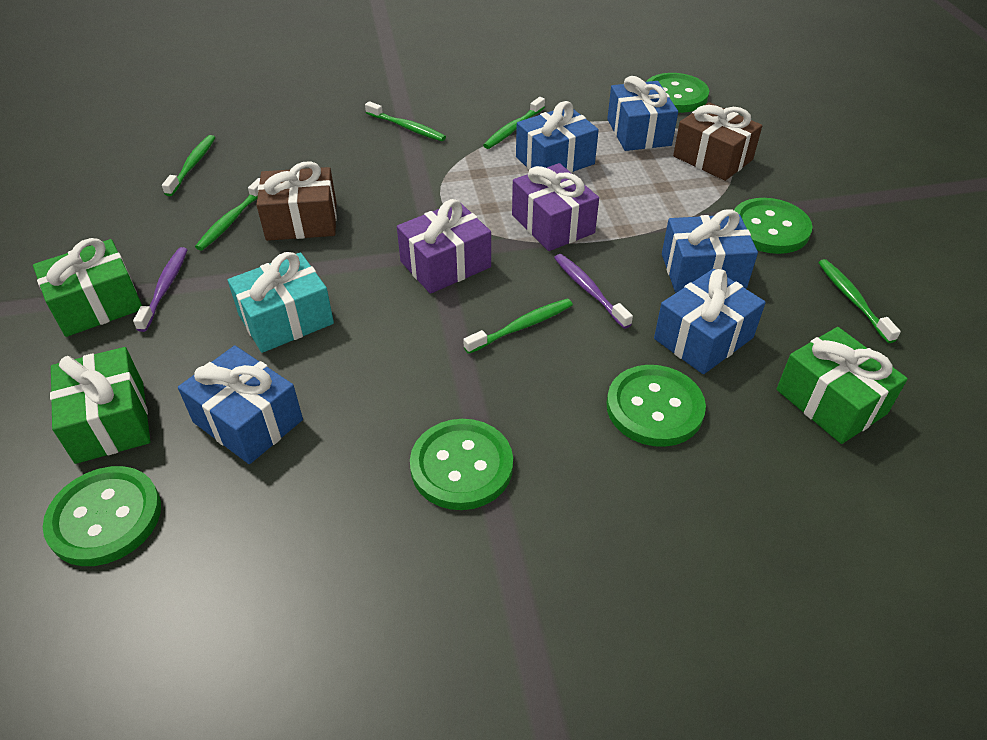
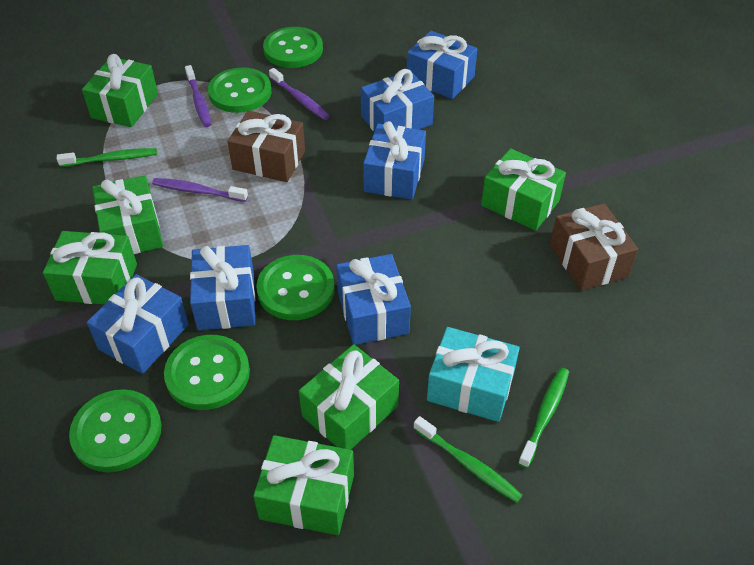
blue gift: 5 -> 6
green gift: 3 -> 6
green toothbrush: 6 -> 3
purple gift: 2 -> 0
purple toothbrush: 2 -> 3

